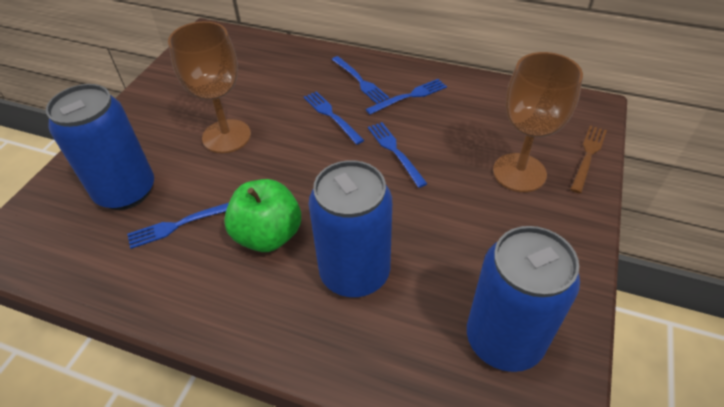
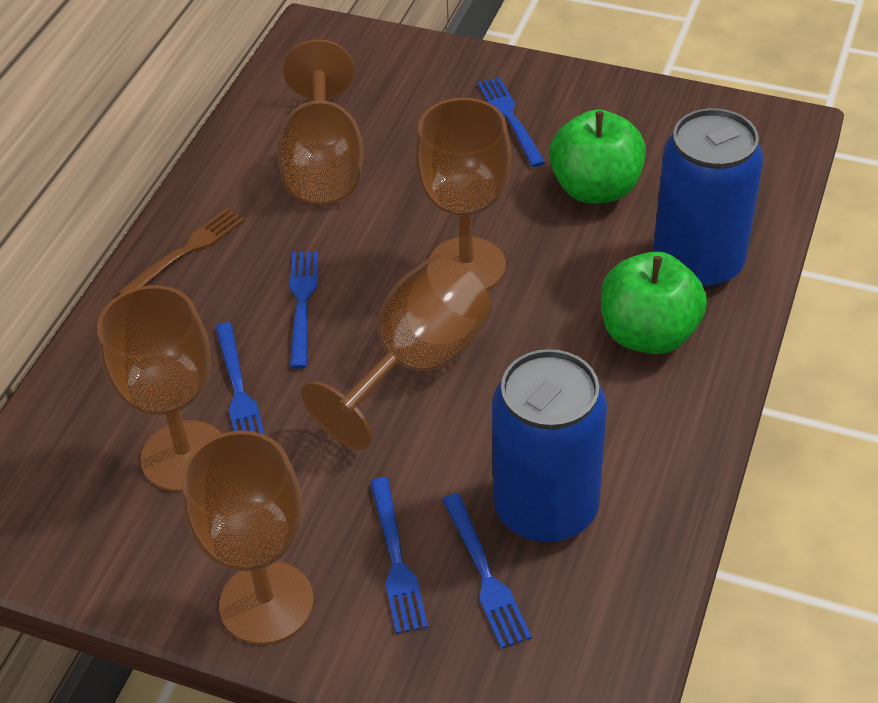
blue can: 3 -> 2
brown goblet: 2 -> 5
green apple: 1 -> 2

